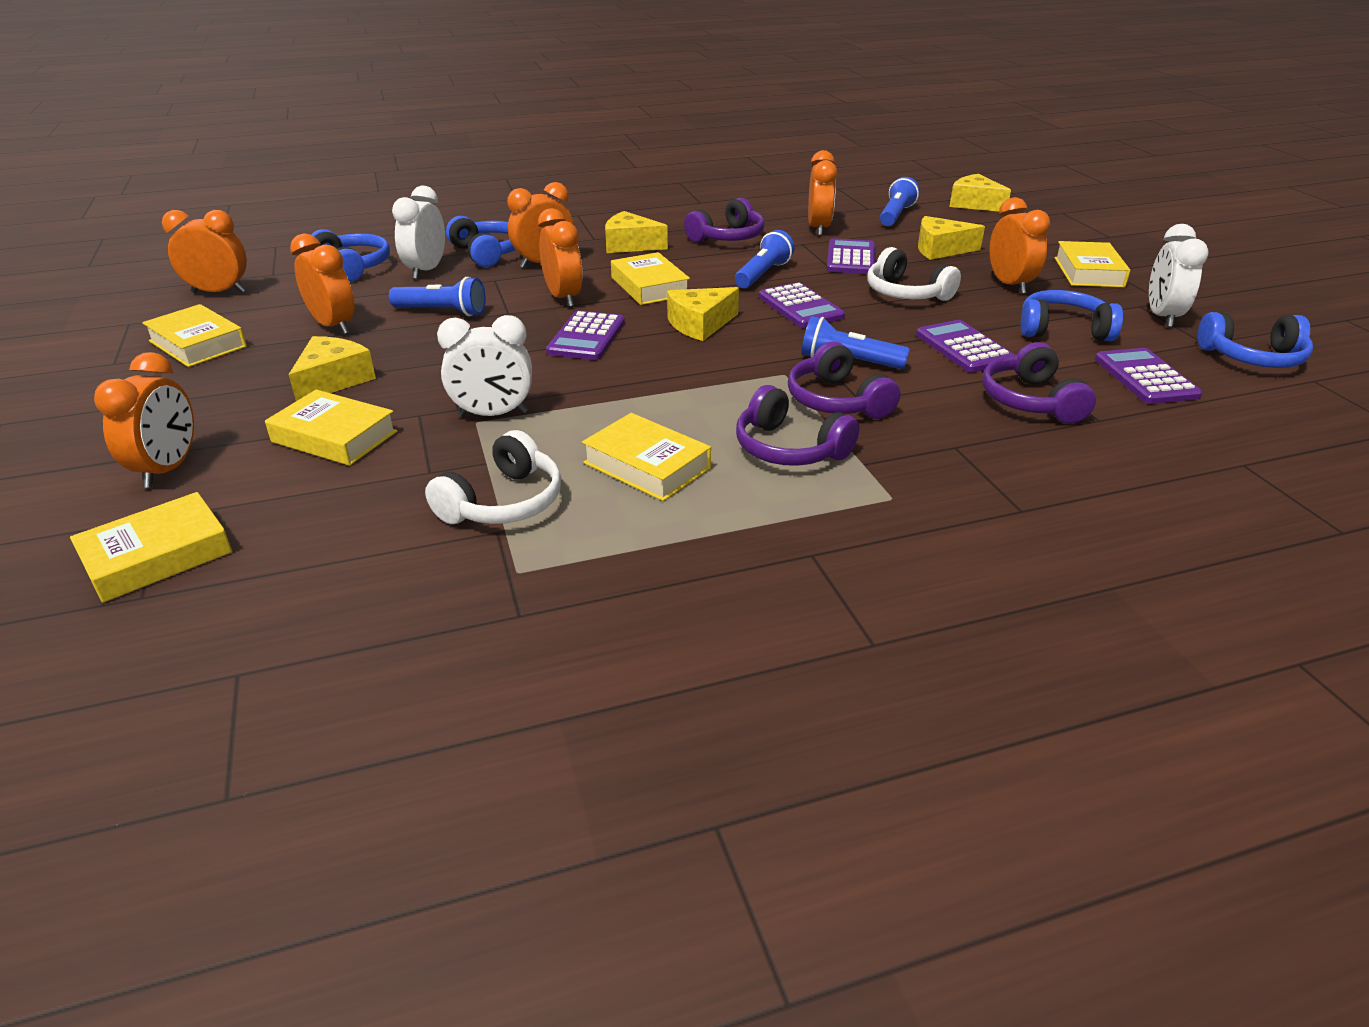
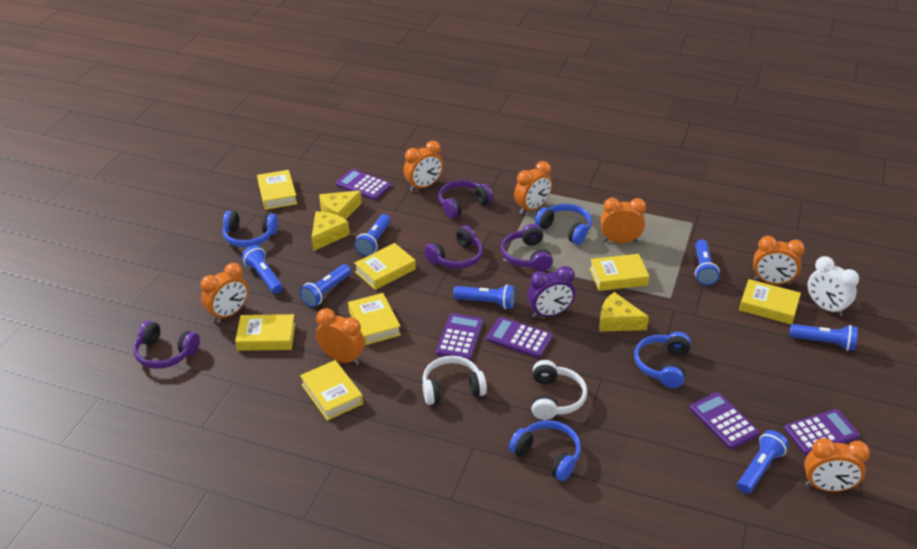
blue flashlight: 4 -> 7
purple clock: 0 -> 1
white clock: 3 -> 1
yellow book: 6 -> 7
yellow cheese: 5 -> 3

